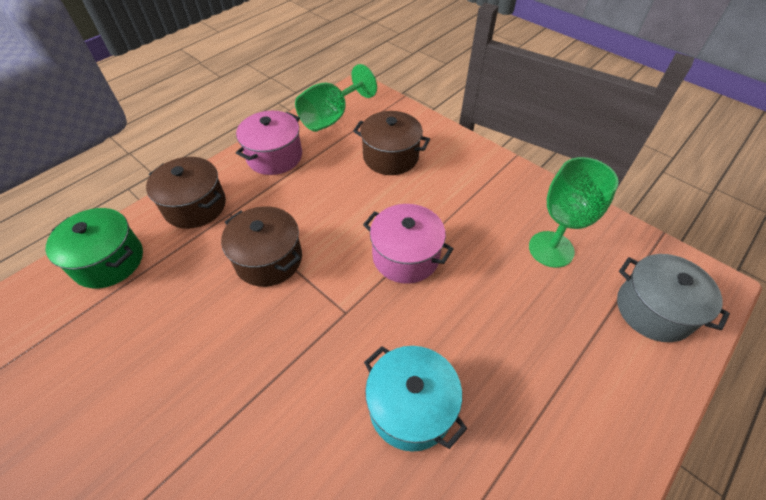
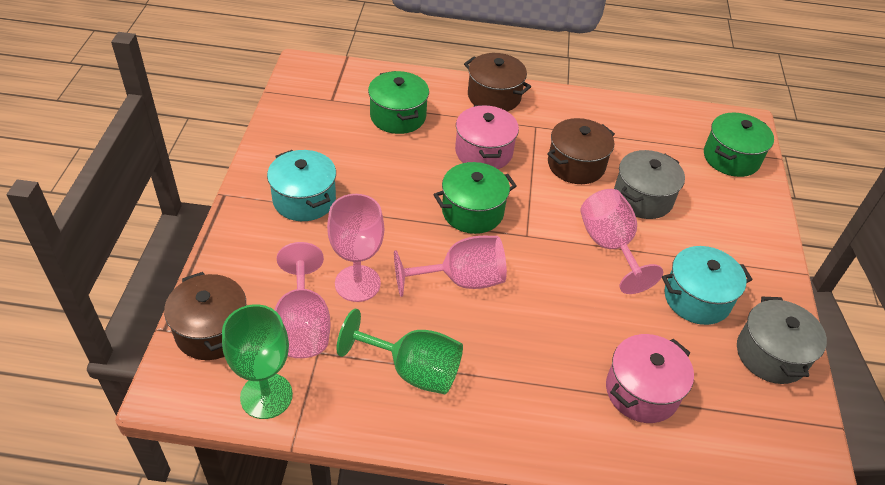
green pot: 1 -> 3
grey pot: 1 -> 2
pink goblet: 0 -> 4
turquoise pot: 1 -> 2

